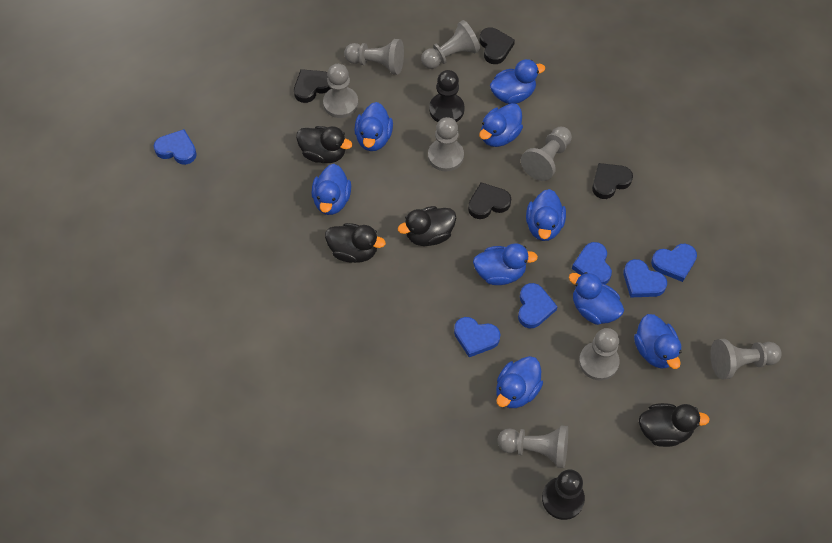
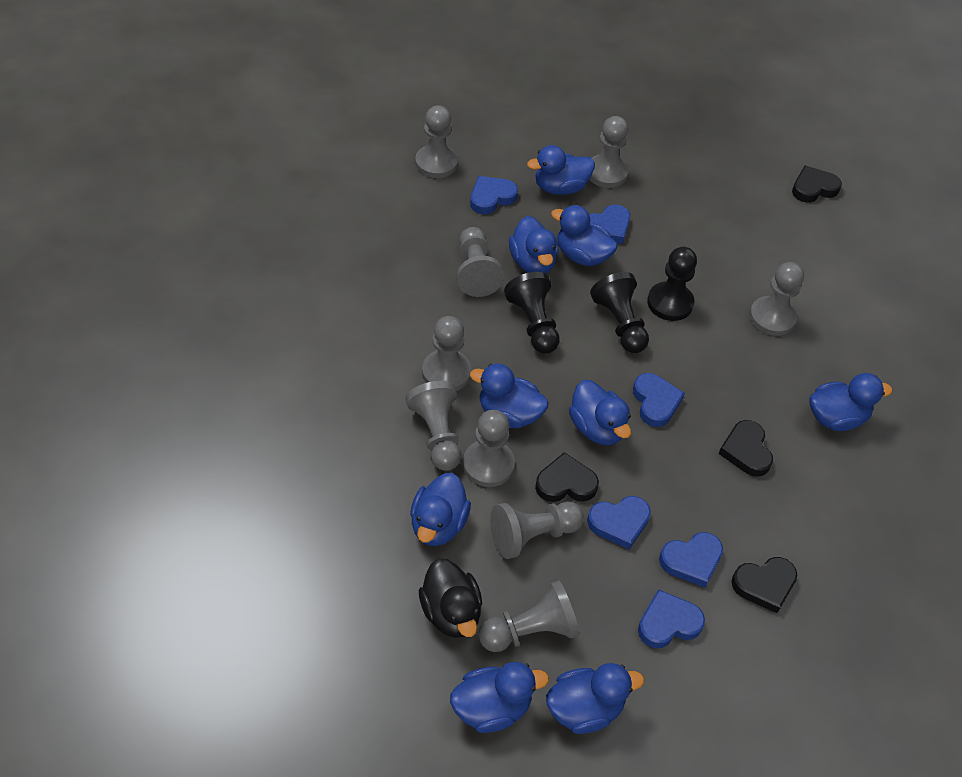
black duck: 4 -> 1
black pawn: 2 -> 3
grey pawn: 8 -> 9

